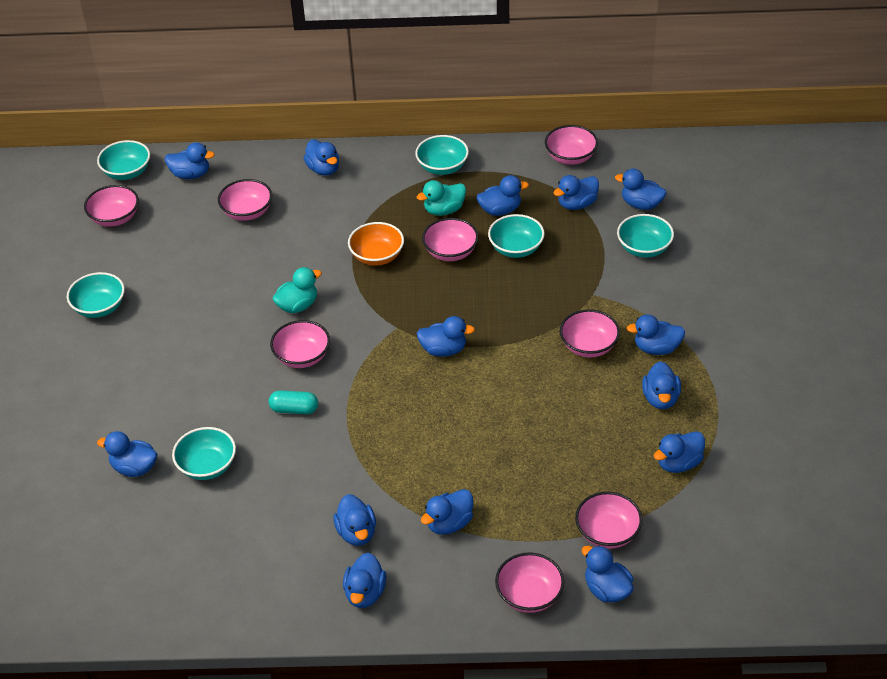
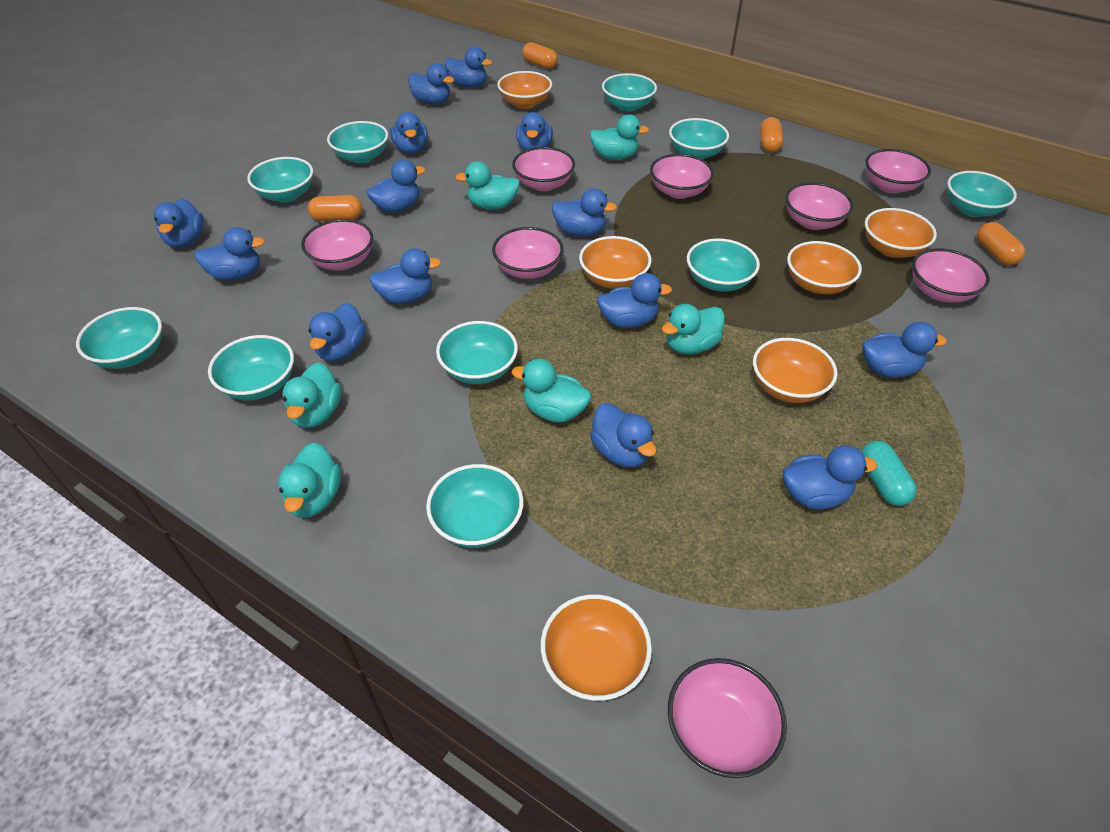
orange bowl: 1 -> 6
orange capsule: 0 -> 4
turquoise bowl: 6 -> 10
turquoise duck: 2 -> 6

